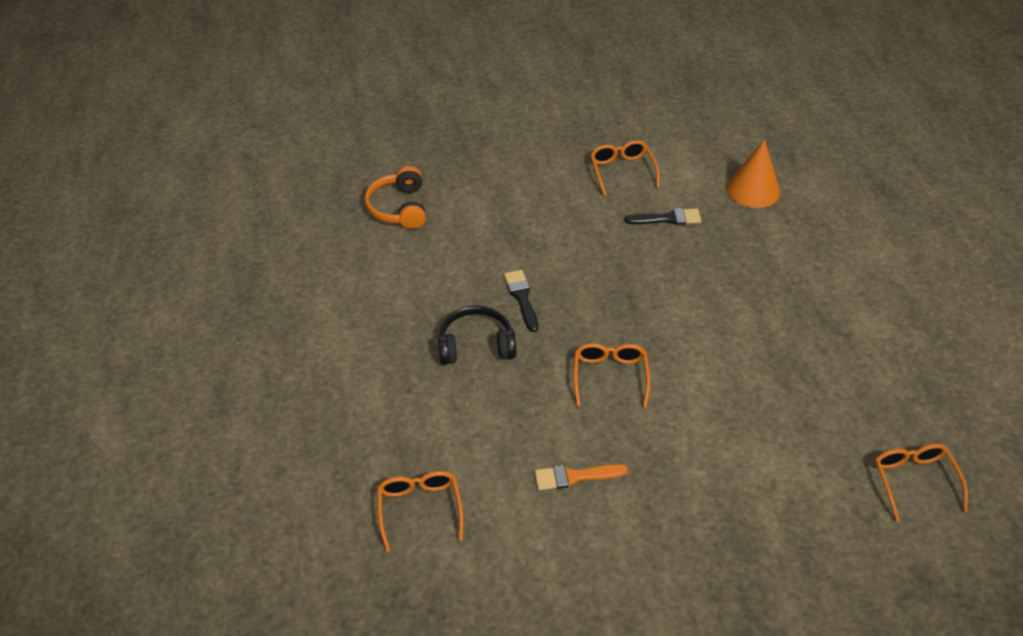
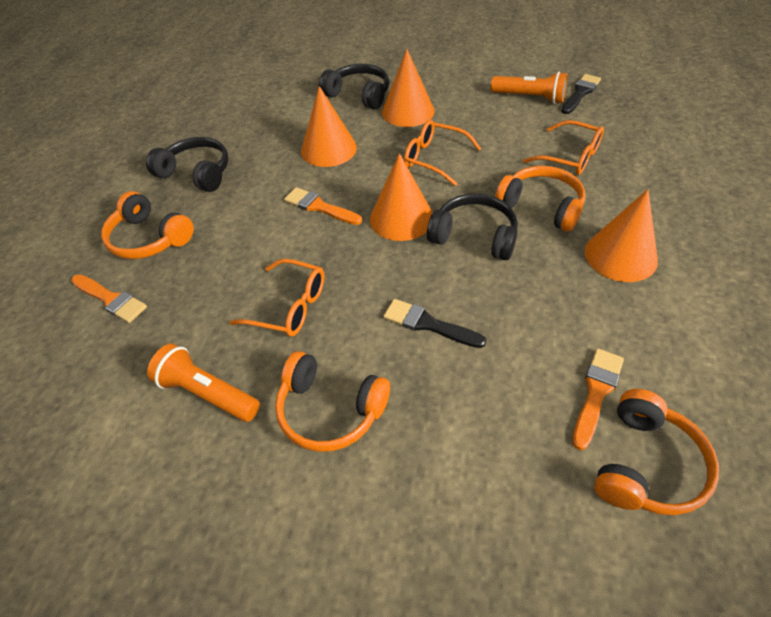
black headphones: 1 -> 3
orange brush: 1 -> 3
orange cone: 1 -> 4
orange flashlight: 0 -> 2
orange glasses: 4 -> 3
orange headphones: 1 -> 4

